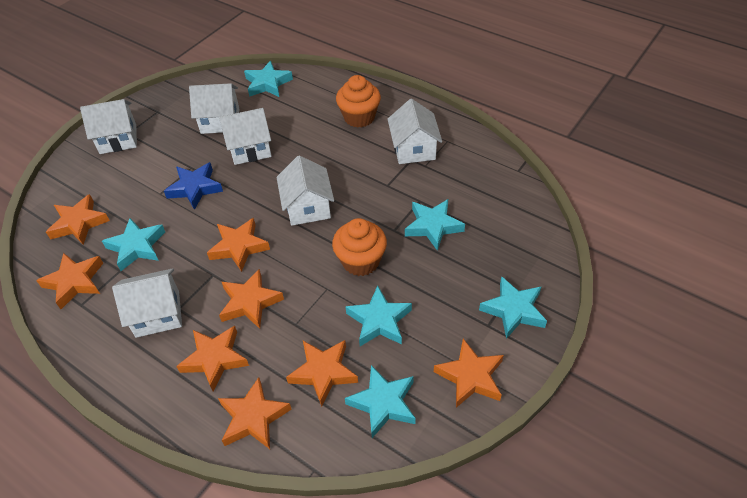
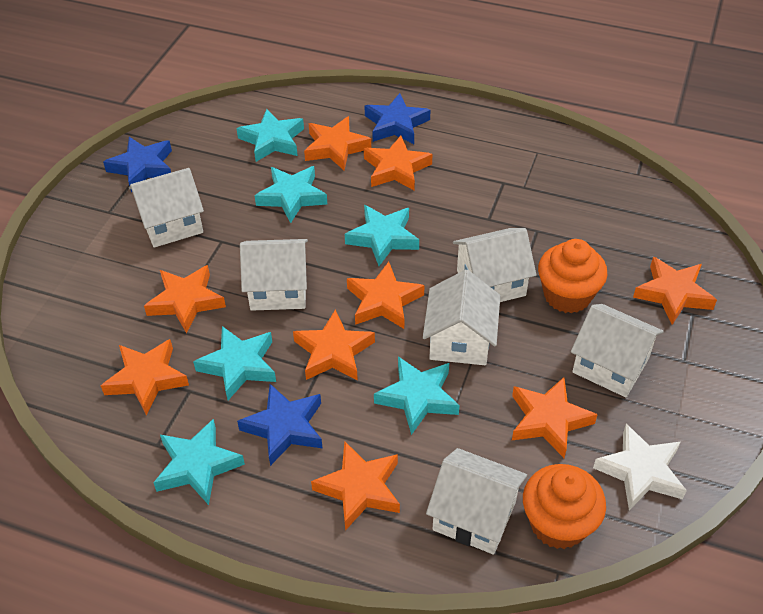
blue star: 1 -> 3
orange star: 8 -> 9
white star: 0 -> 1

